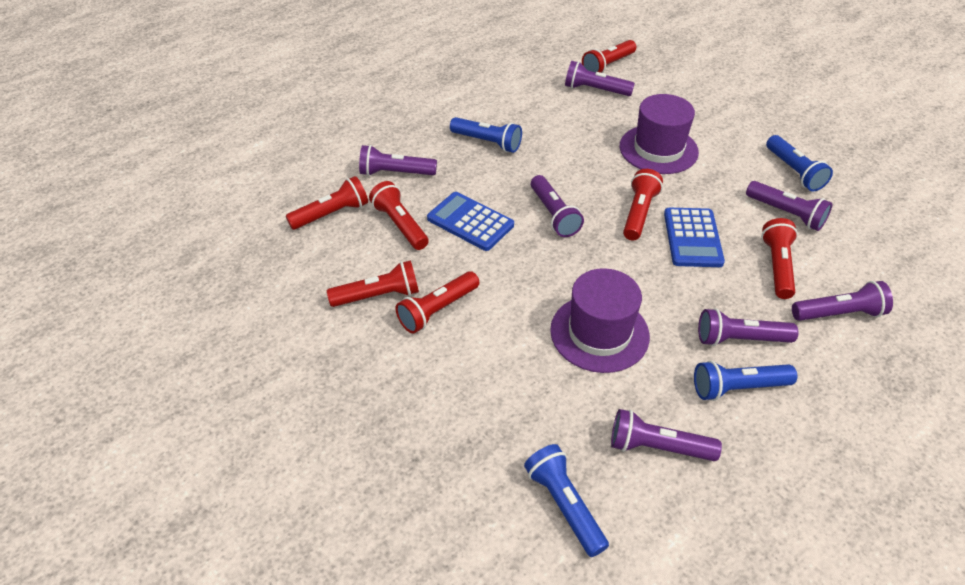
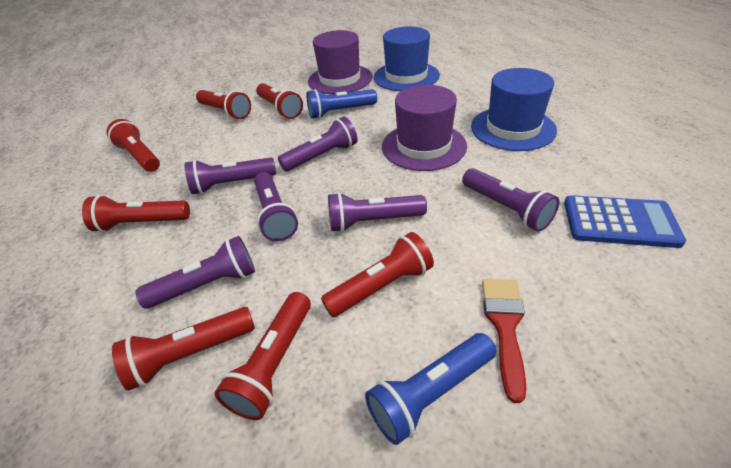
blue calculator: 2 -> 1
blue flashlight: 4 -> 2
blue hat: 0 -> 2
purple flashlight: 7 -> 6
red brush: 0 -> 1

